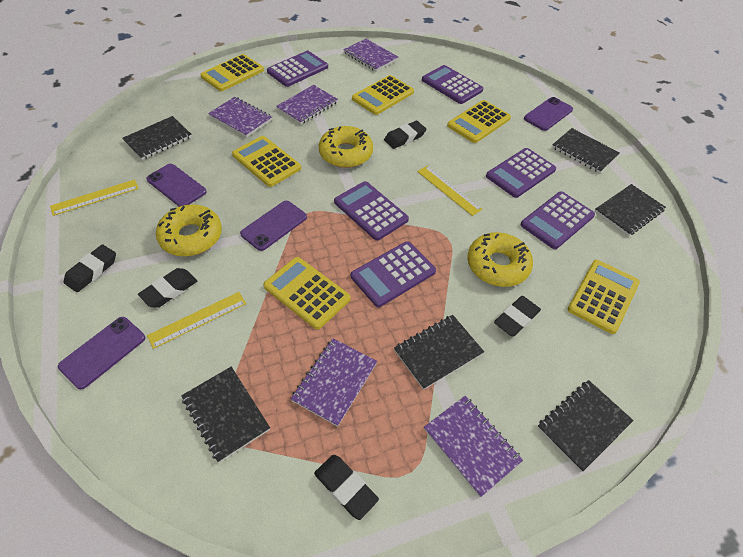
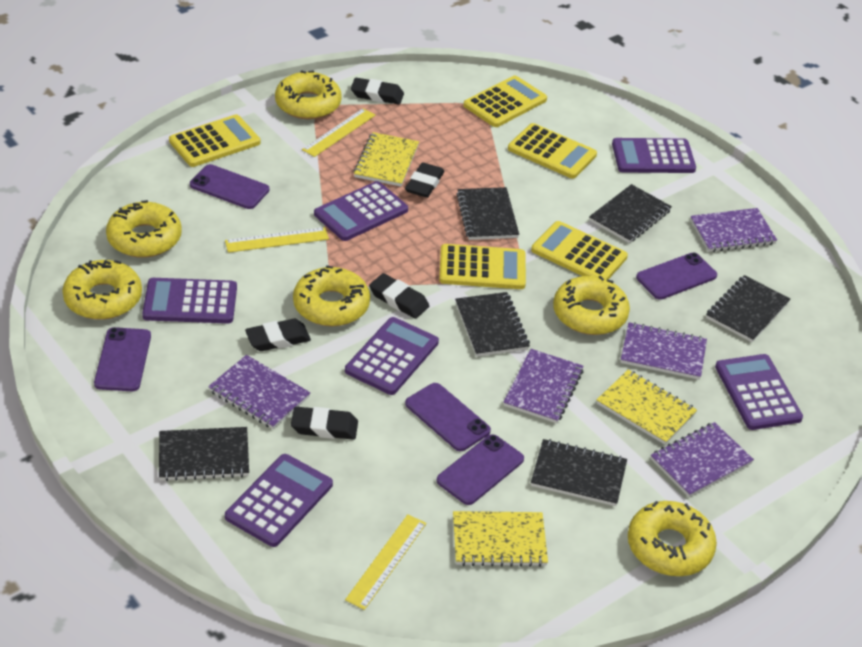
purple phone: 4 -> 5
yellow calculator: 6 -> 5
yellow donut: 3 -> 6
yellow notebook: 0 -> 3

